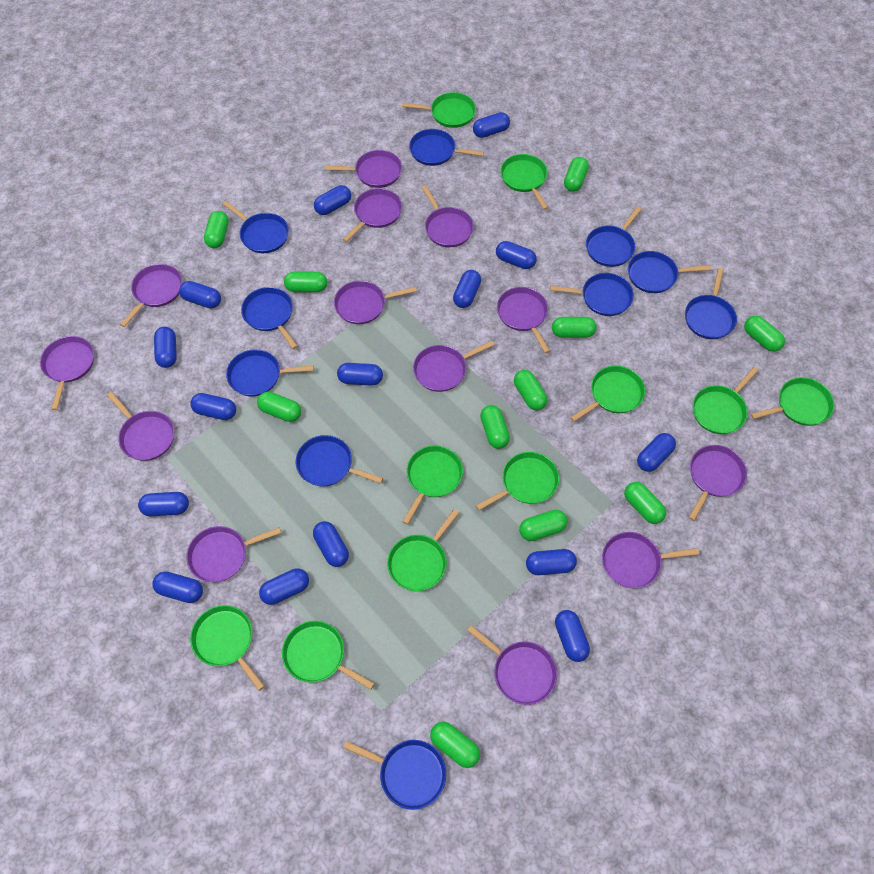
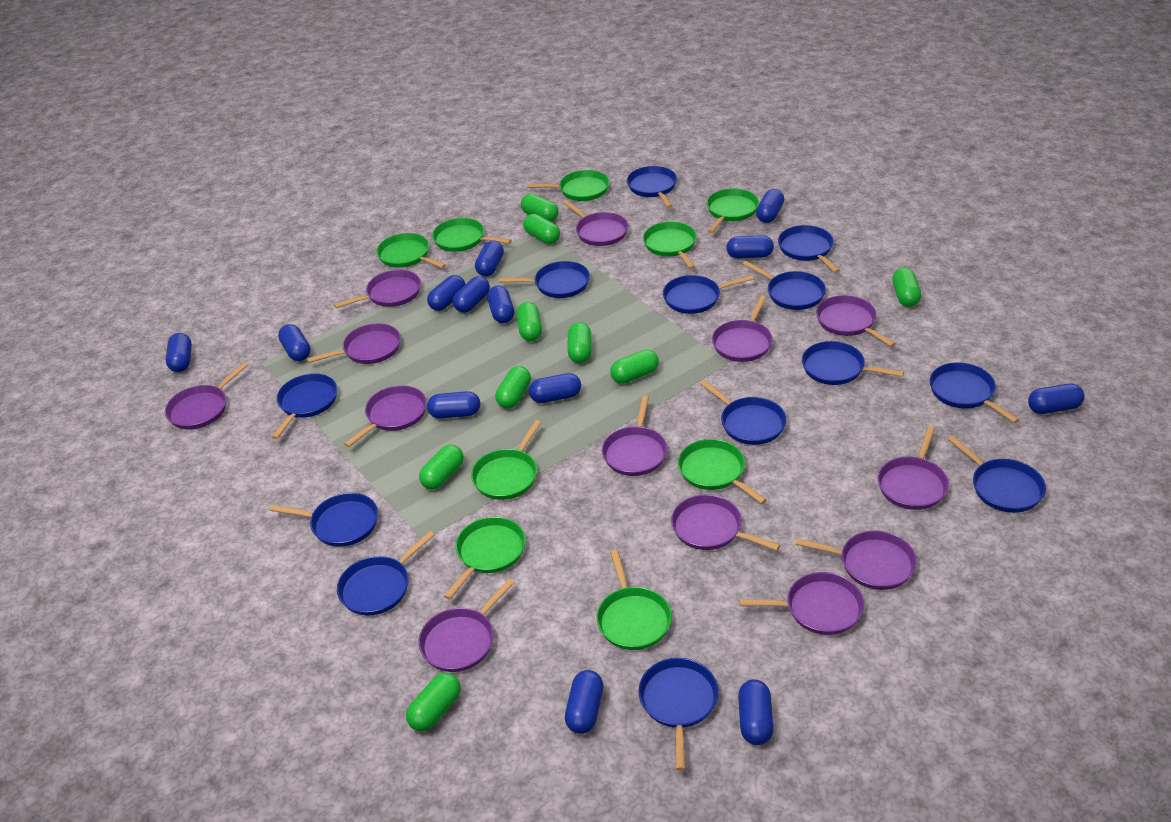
blue capsule: 15 -> 13
blue pan: 10 -> 13
green capsule: 11 -> 9
green pan: 10 -> 9

